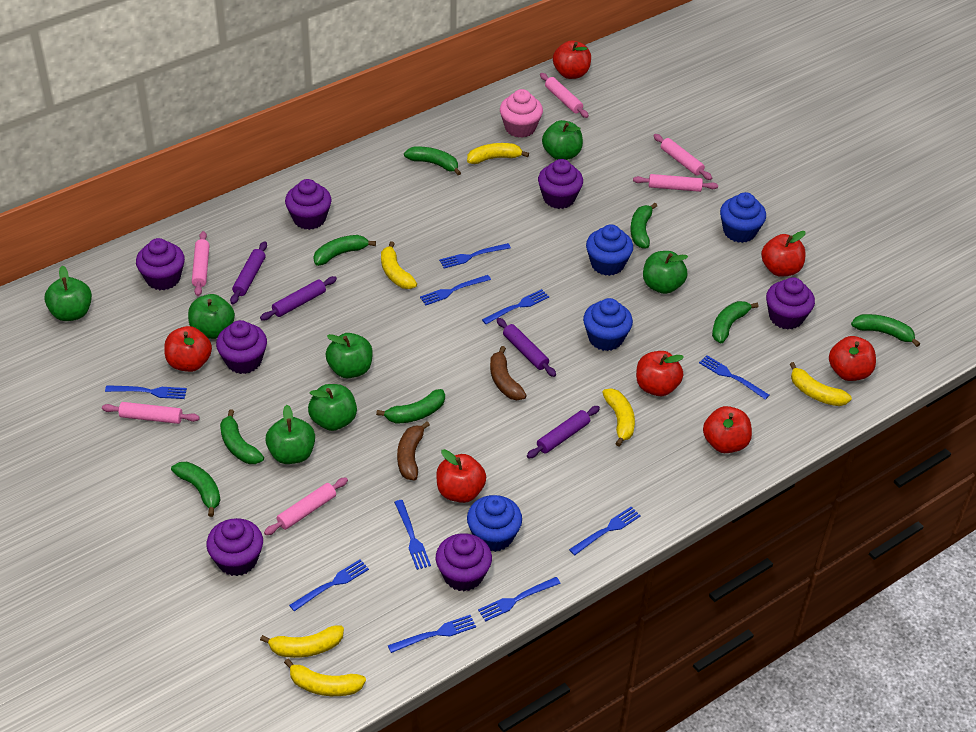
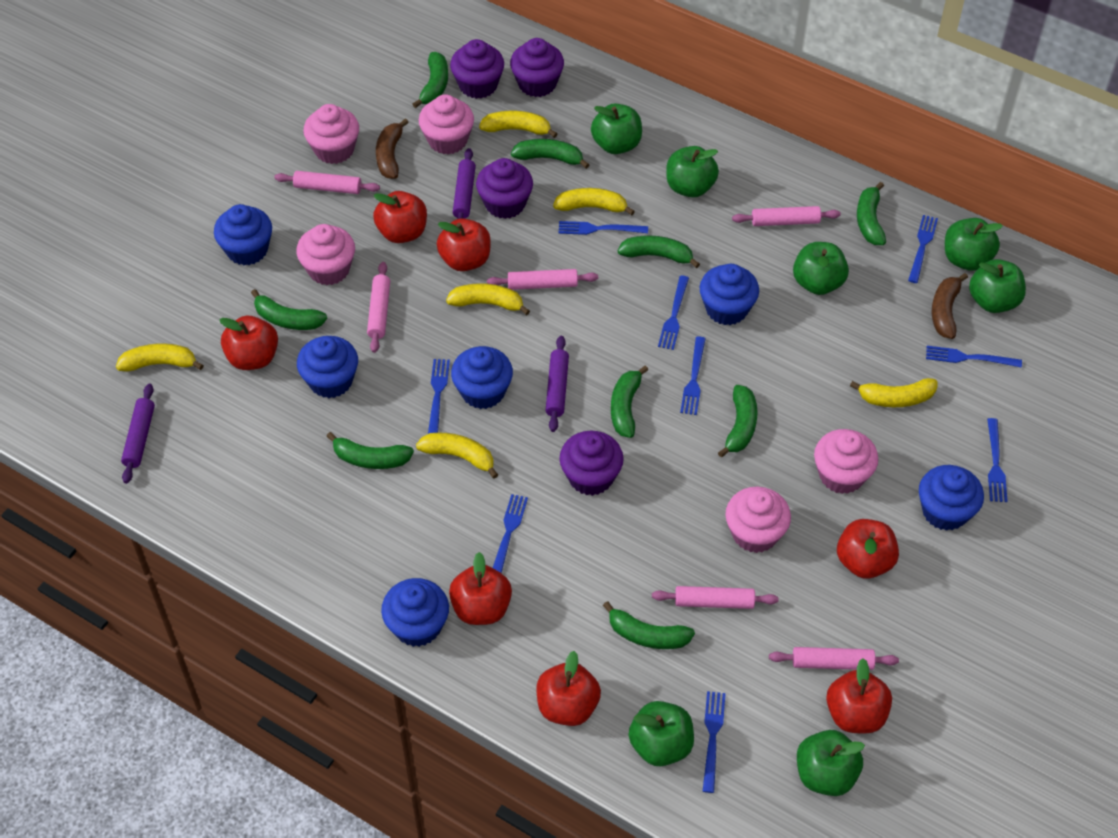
blue cupcake: 4 -> 6
blue fork: 10 -> 9
green banana: 8 -> 9
pink cupcake: 1 -> 5
purple cupcake: 7 -> 4
purple rolling pin: 4 -> 3

